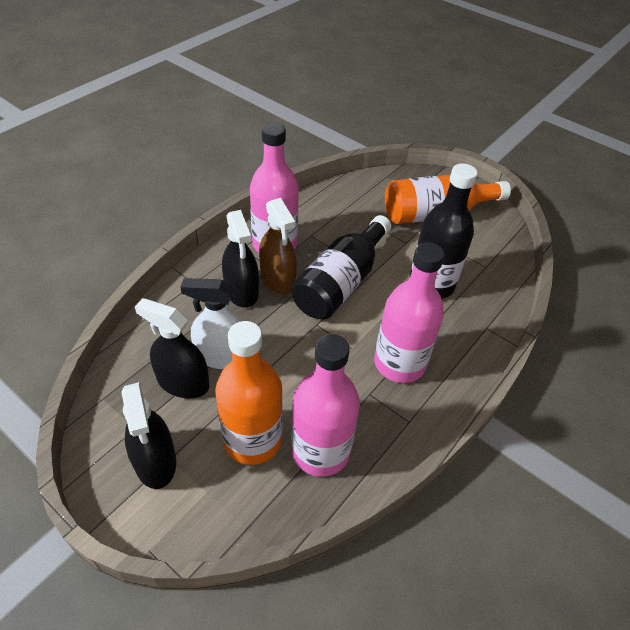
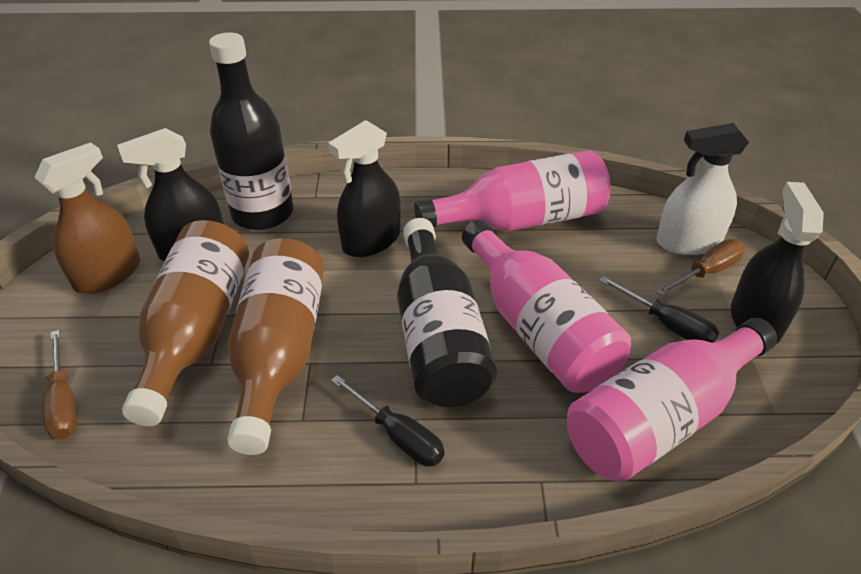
black screwdriver: 0 -> 2
brown bottle: 0 -> 2
brown screwdriver: 0 -> 2
orange bottle: 2 -> 0

